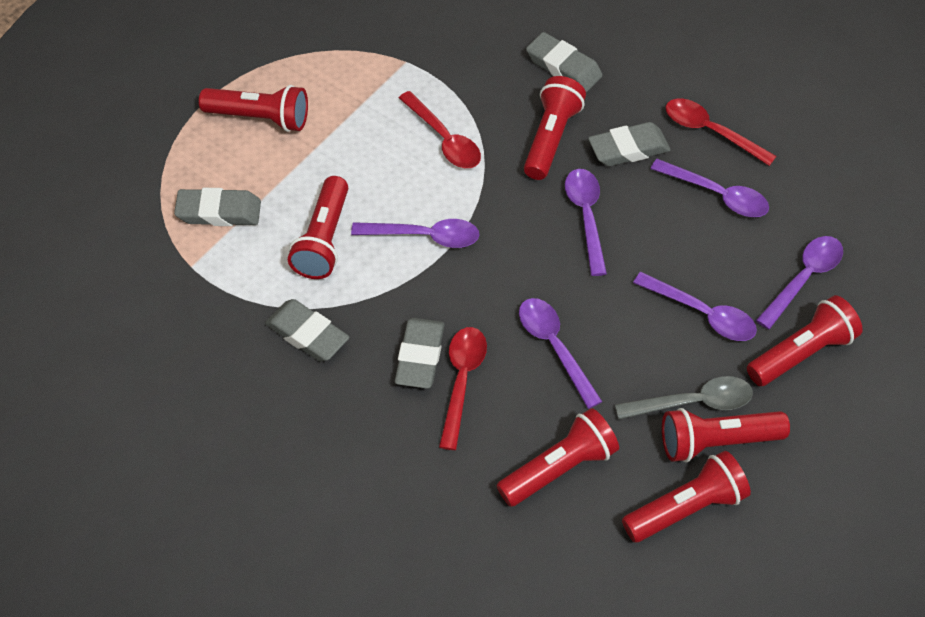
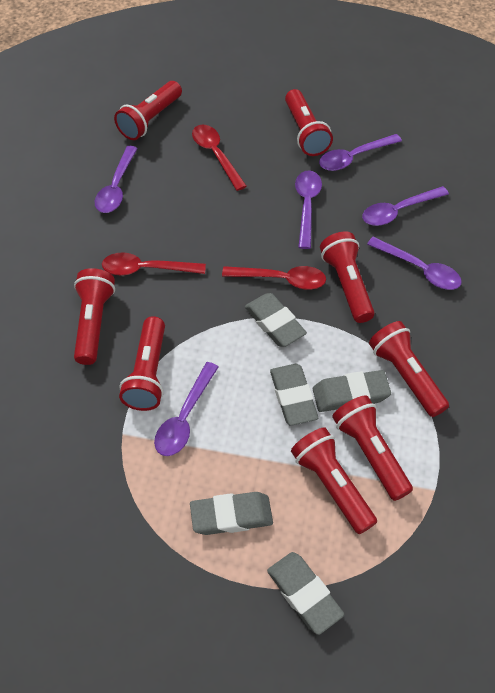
grey spoon: 1 -> 0
red flashlight: 7 -> 8

